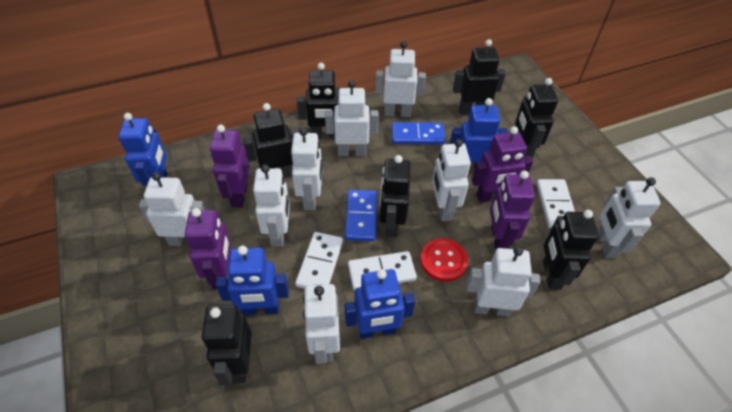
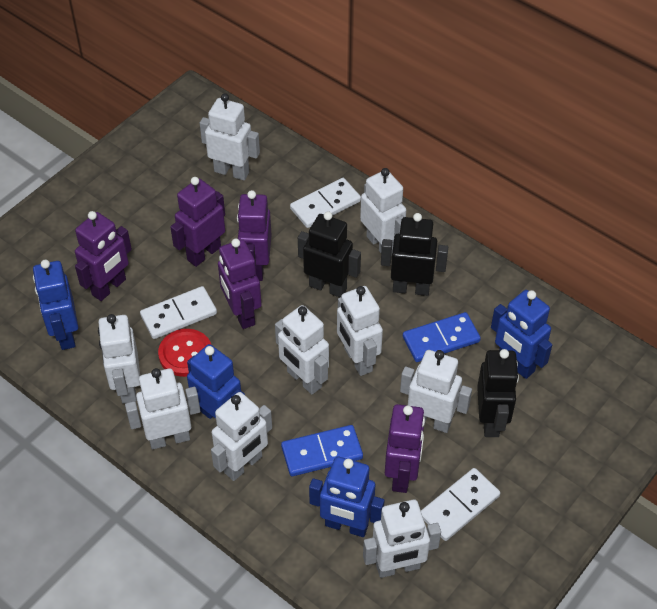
black robot: 7 -> 3
purple robot: 4 -> 5

